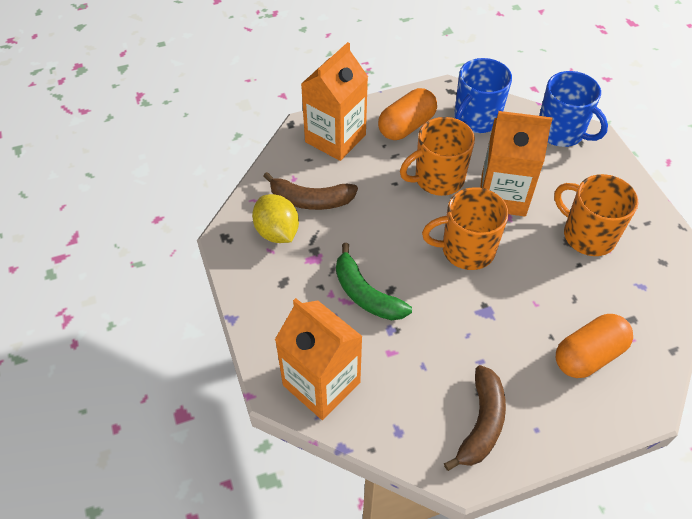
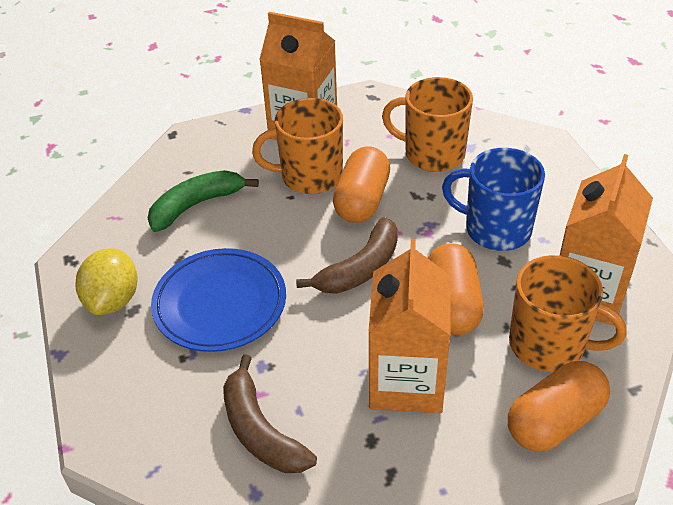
blue mug: 2 -> 1
blue plate: 0 -> 1
orange capsule: 2 -> 3

